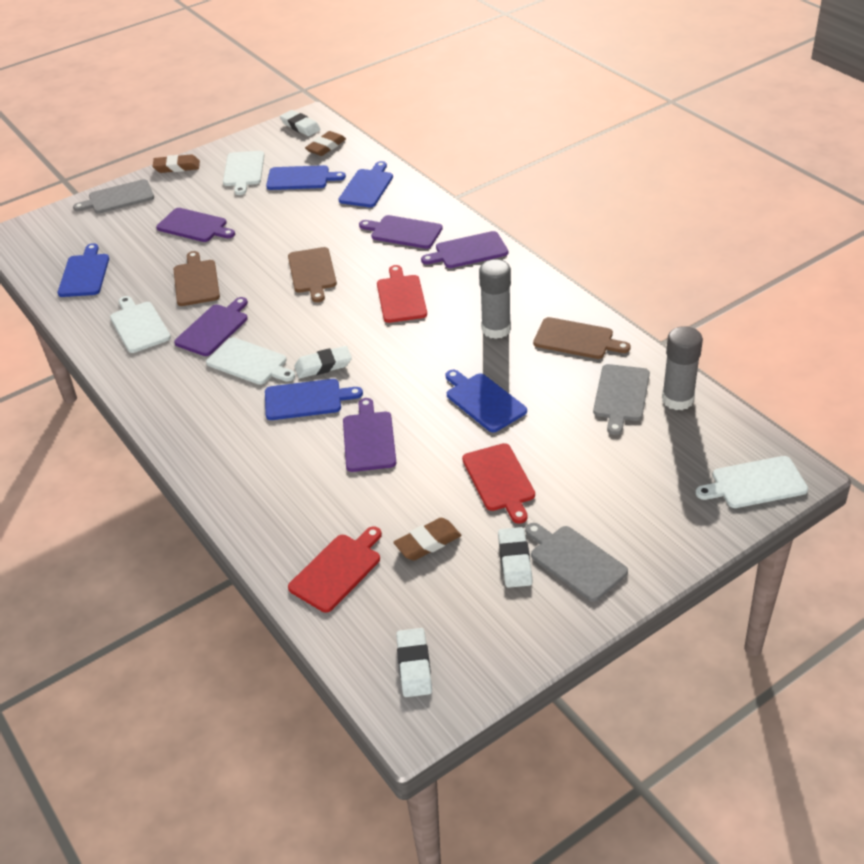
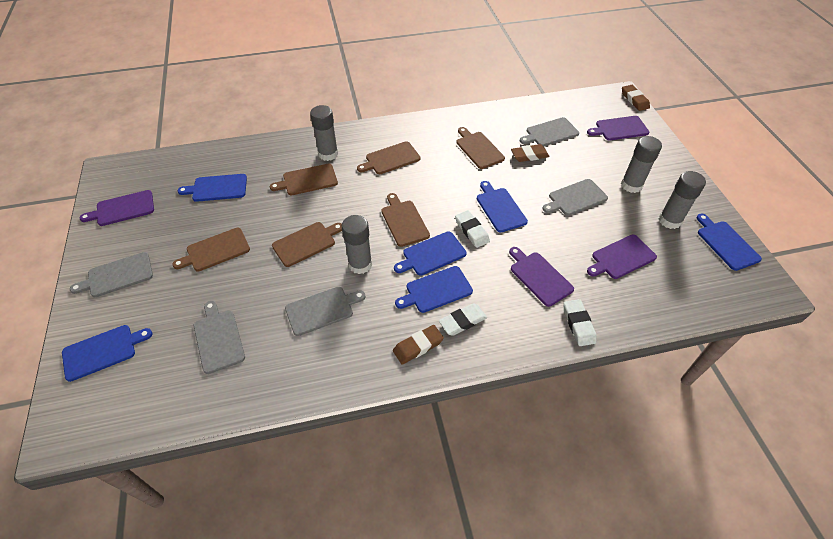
blue cutting board: 5 -> 6
brown cutting board: 3 -> 6
grey cutting board: 3 -> 5
grey glue stick: 2 -> 4
purple cutting board: 5 -> 4
red cutting board: 3 -> 0
white cutting board: 4 -> 0
white eraser: 4 -> 3

